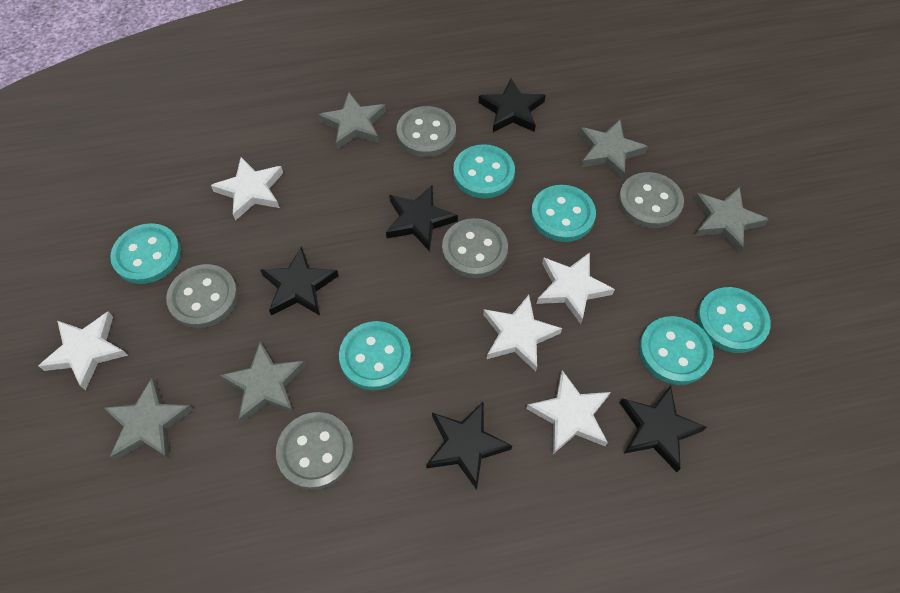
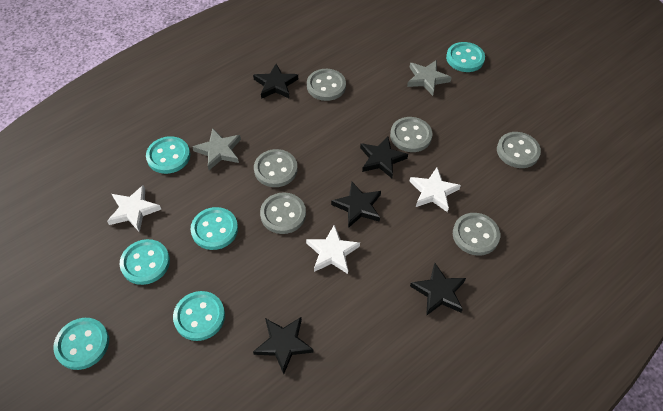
grey button: 5 -> 6
grey star: 5 -> 2
white star: 5 -> 3

